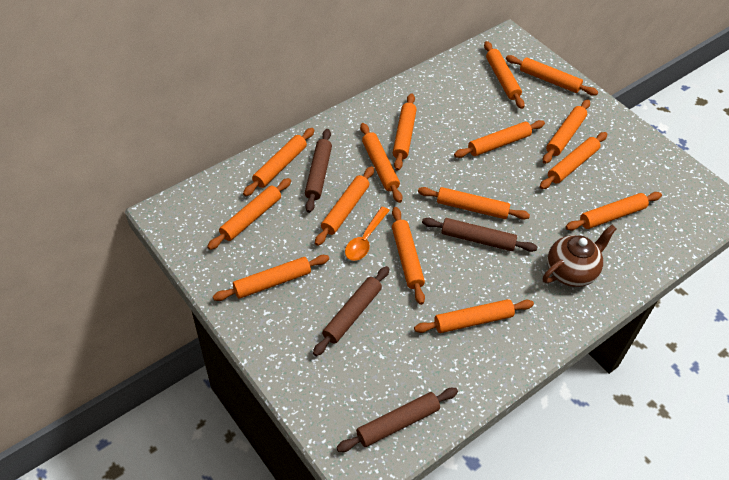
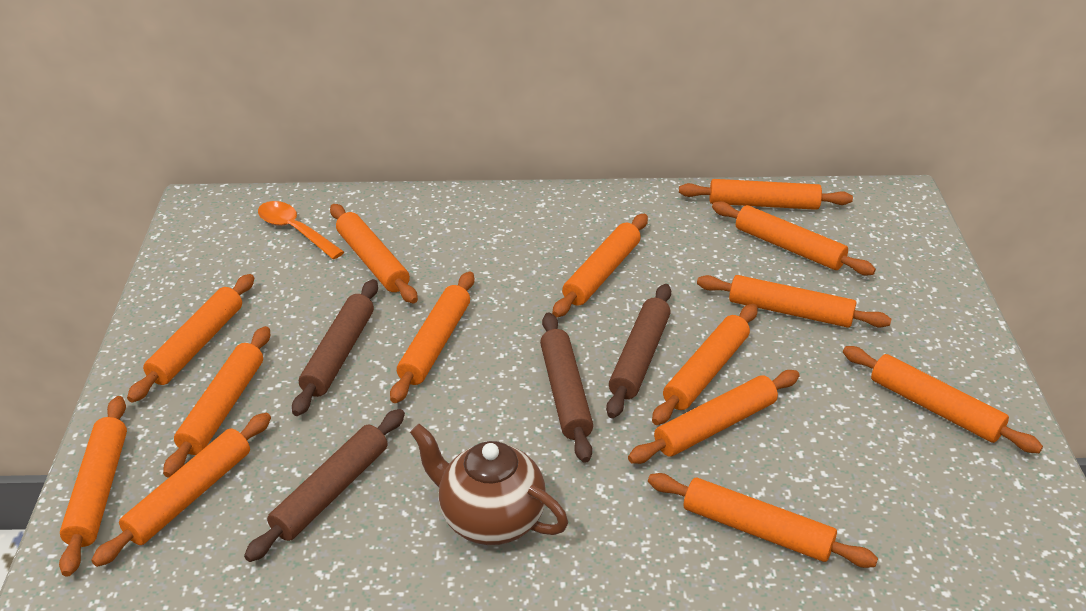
orange rolling pin: 15 -> 14

